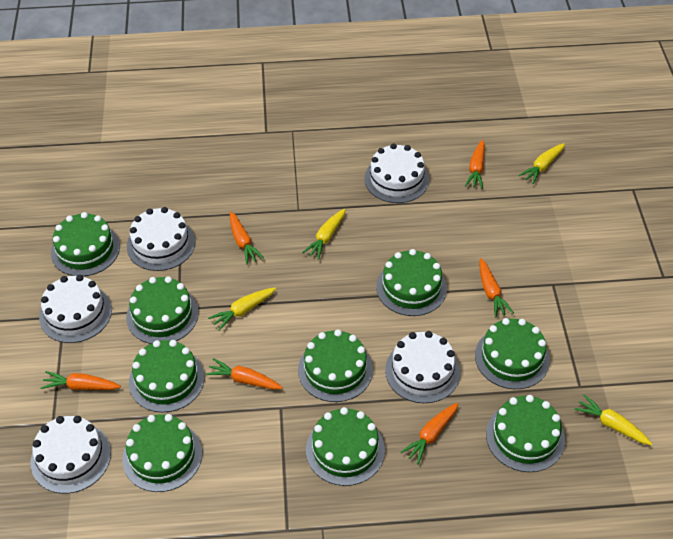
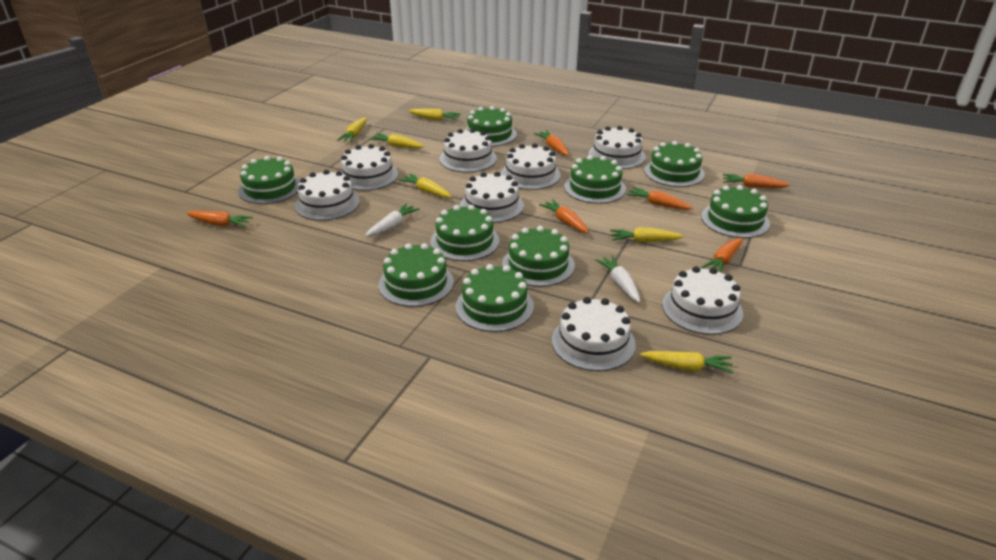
white cake: 5 -> 8
white carrot: 0 -> 2
yellow carrot: 4 -> 6

